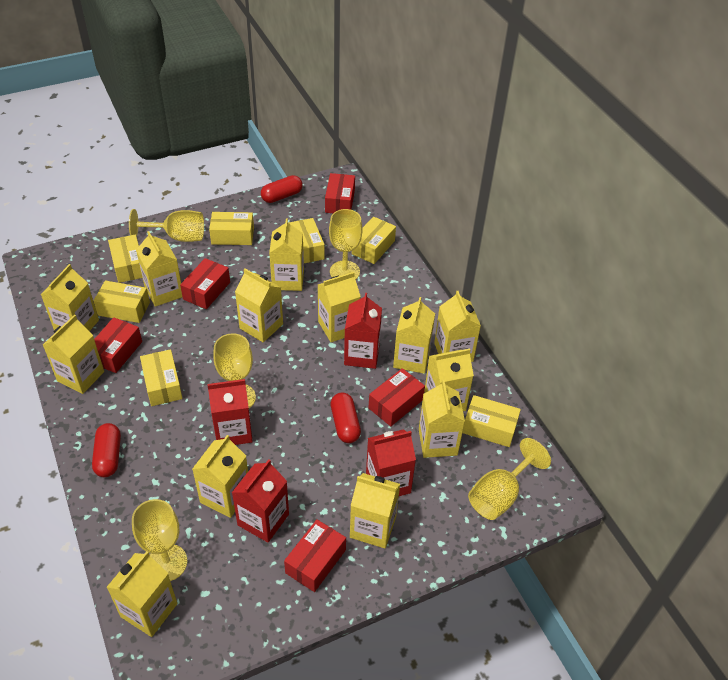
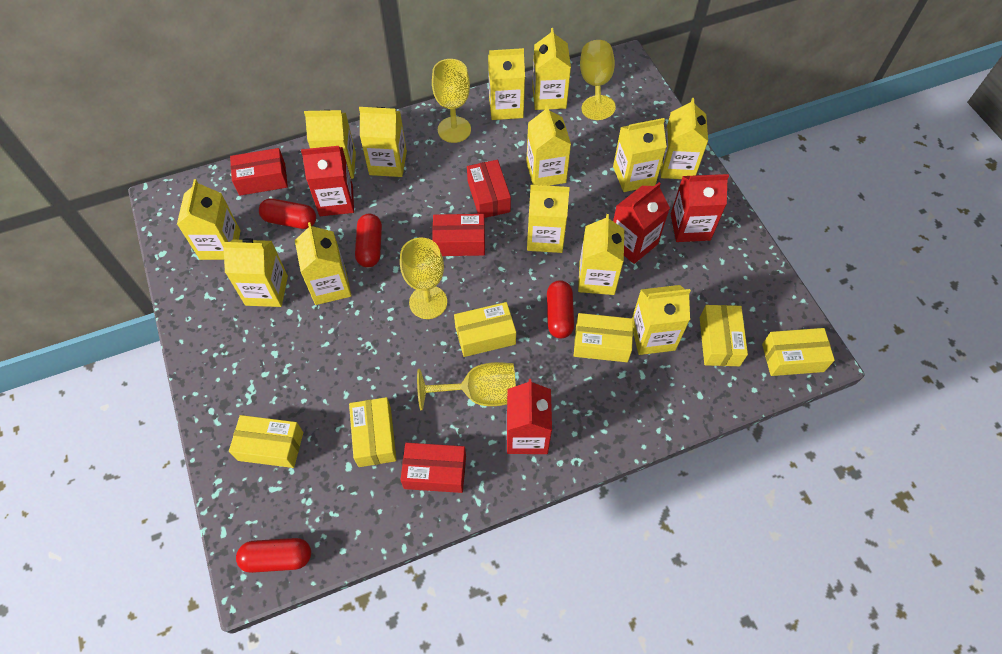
red box: 5 -> 4
red capsule: 3 -> 4
yellow box: 7 -> 6
yellow goblet: 5 -> 4

